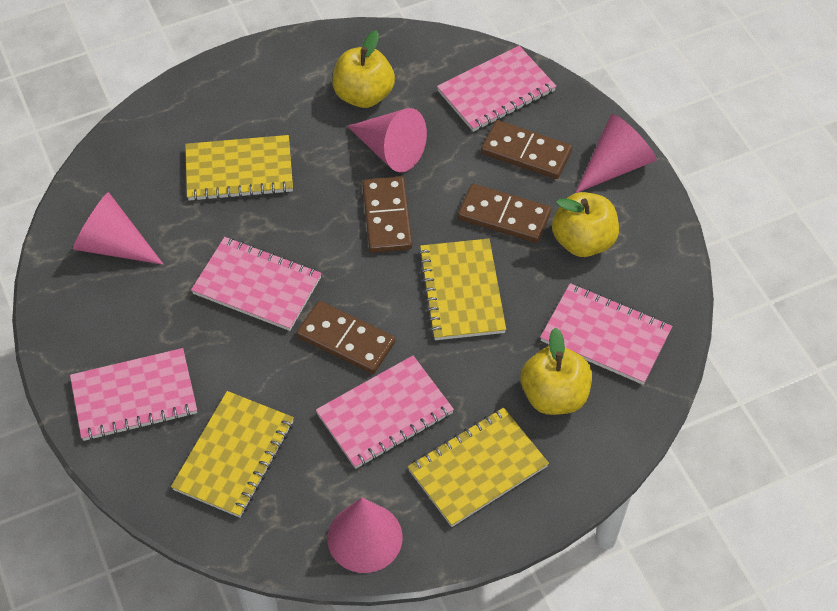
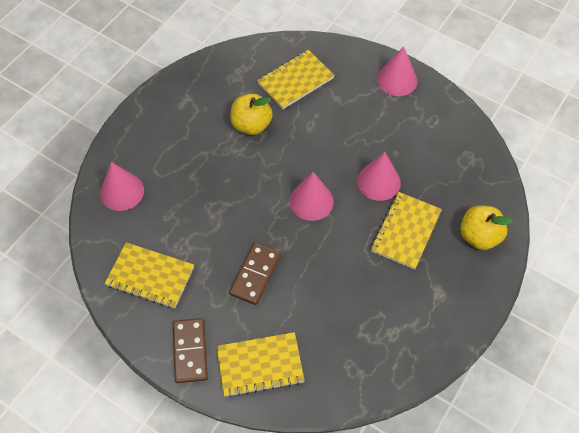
brown domino: 4 -> 2
pink notebook: 5 -> 0
yellow apple: 3 -> 2

